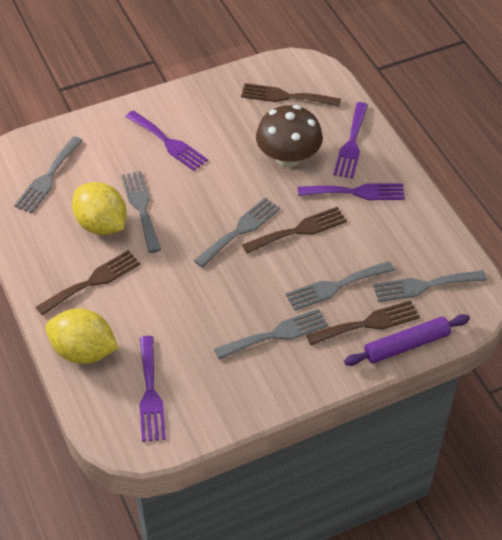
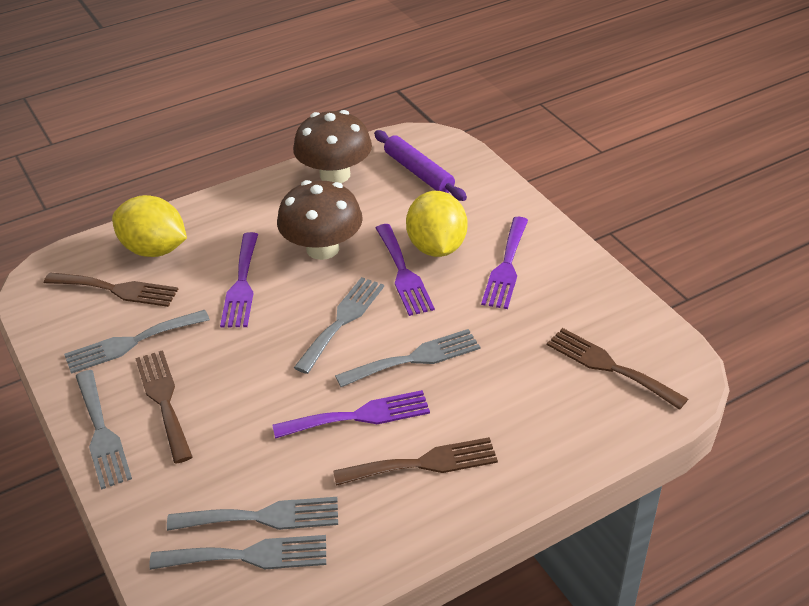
brown mushroom: 1 -> 2

